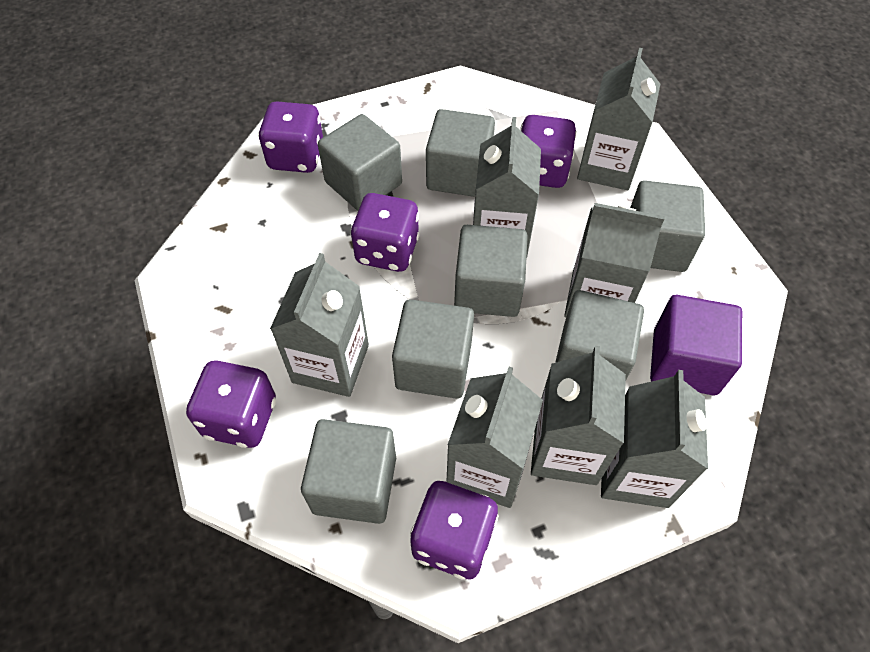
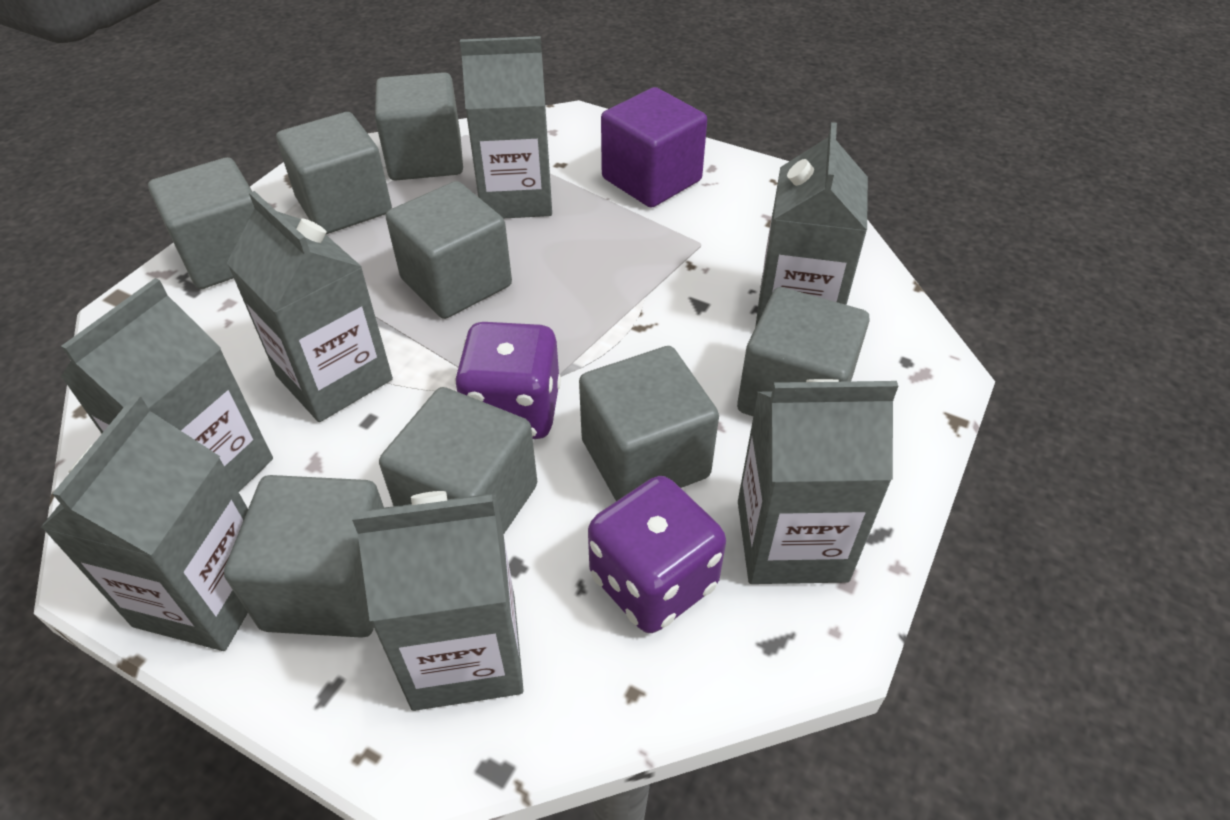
grey cube: 7 -> 8
purple dice: 5 -> 2

